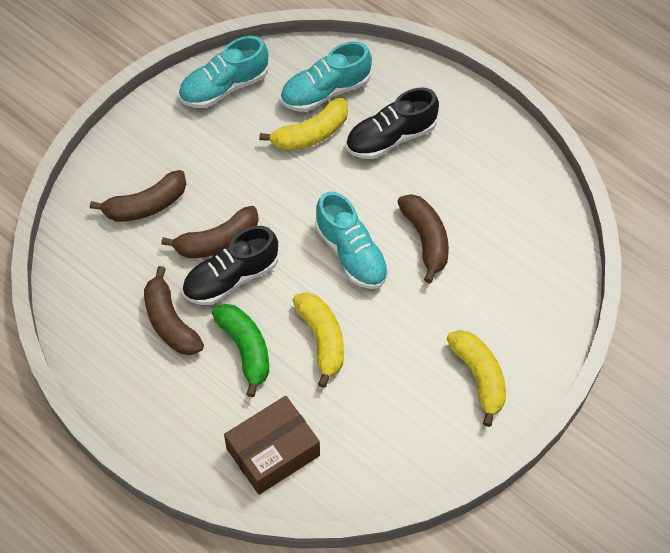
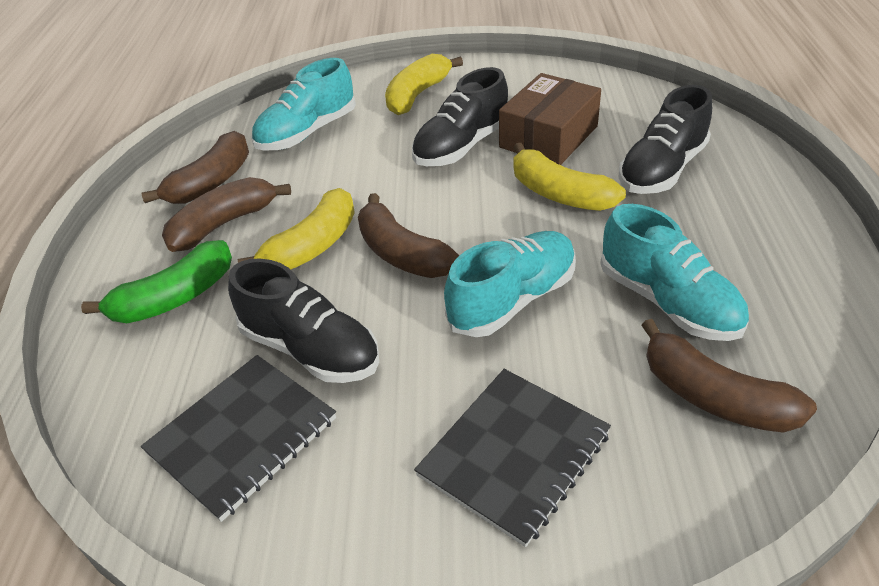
black notebook: 0 -> 2
black shoe: 2 -> 3

